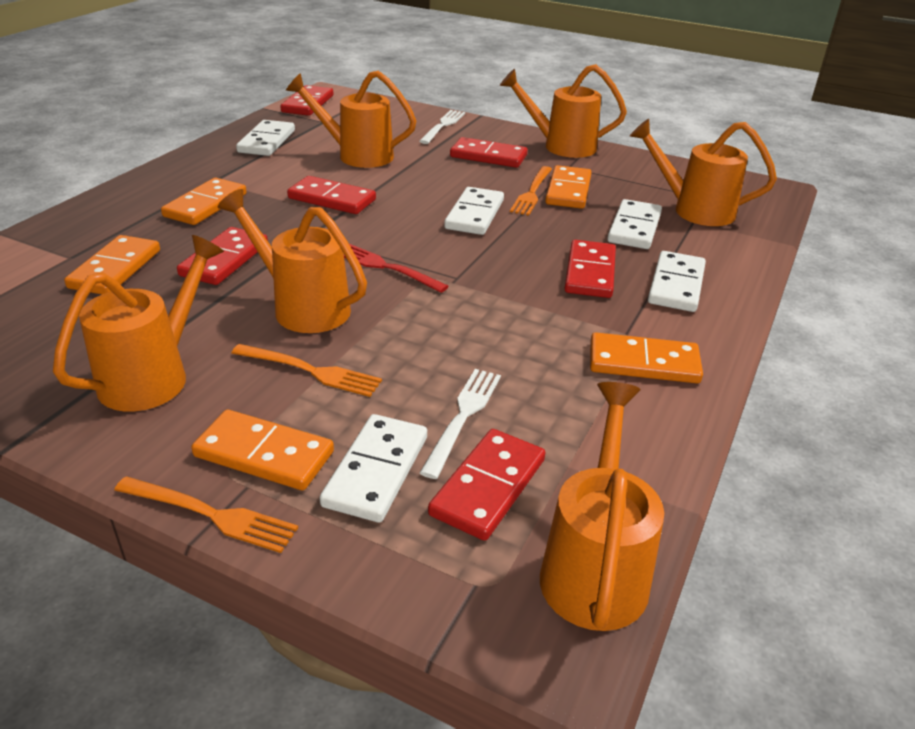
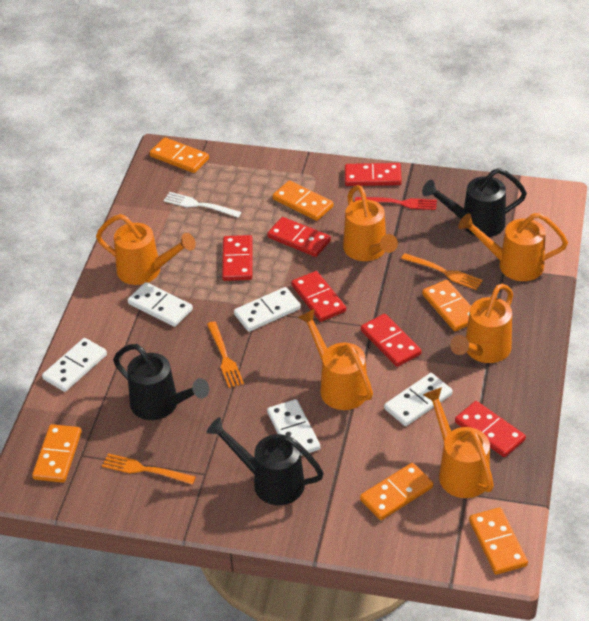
black watering can: 0 -> 3
orange domino: 5 -> 6
white fork: 2 -> 1

